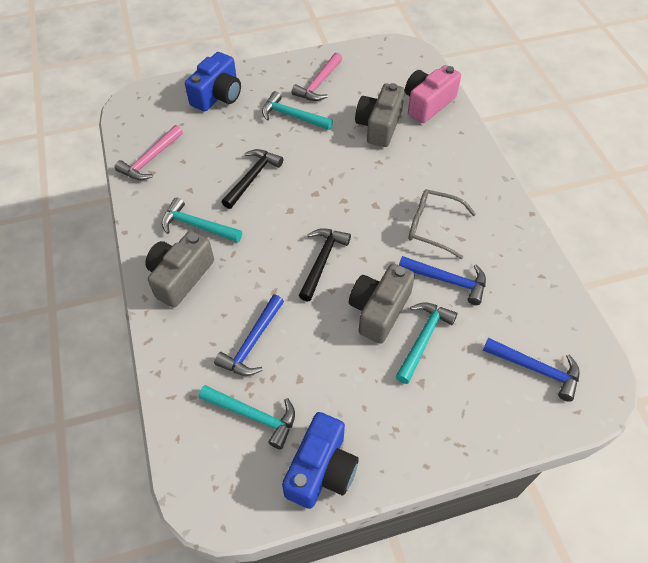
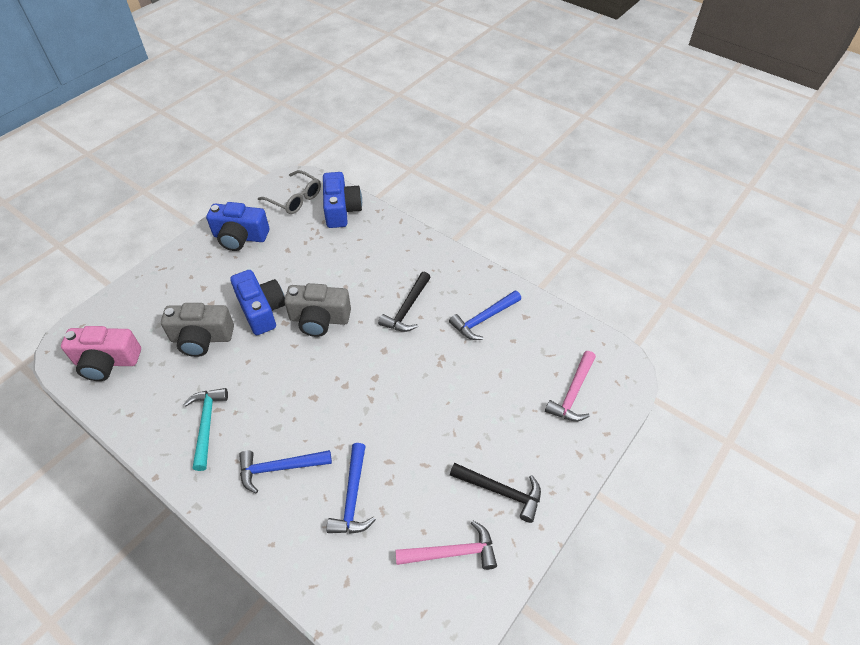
blue camera: 2 -> 3
grey camera: 3 -> 2
turquoise hammer: 4 -> 1

